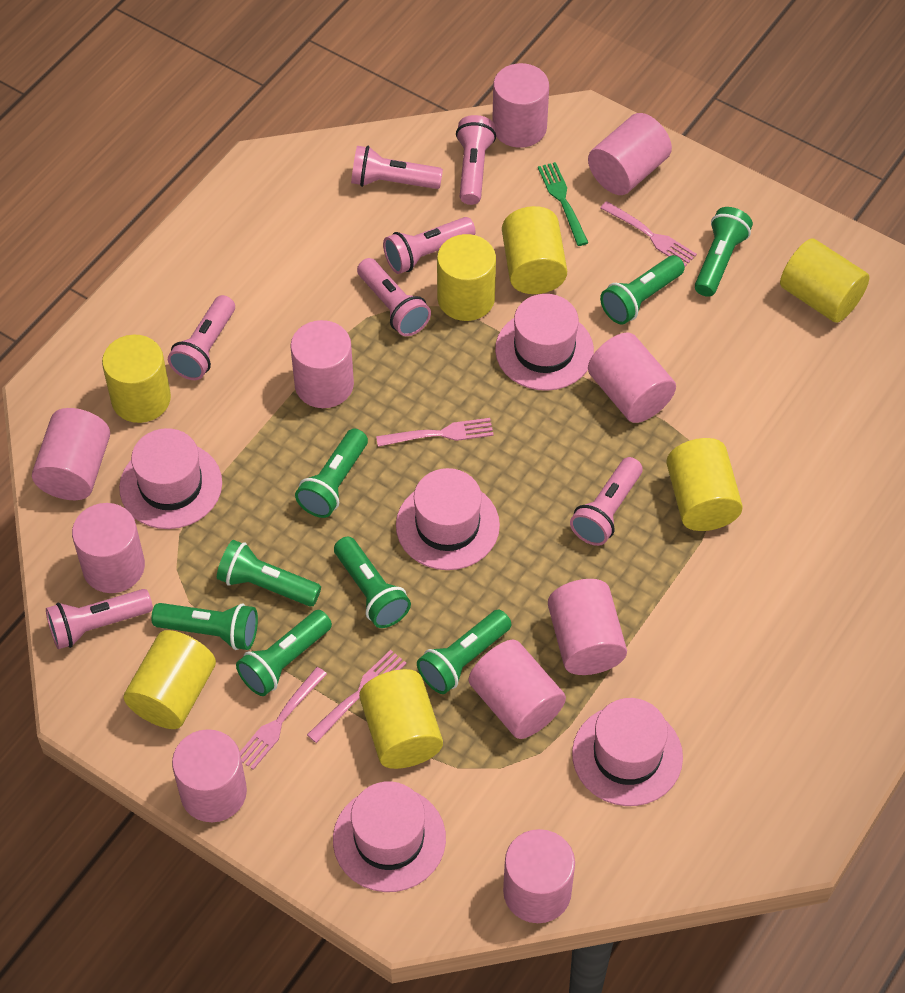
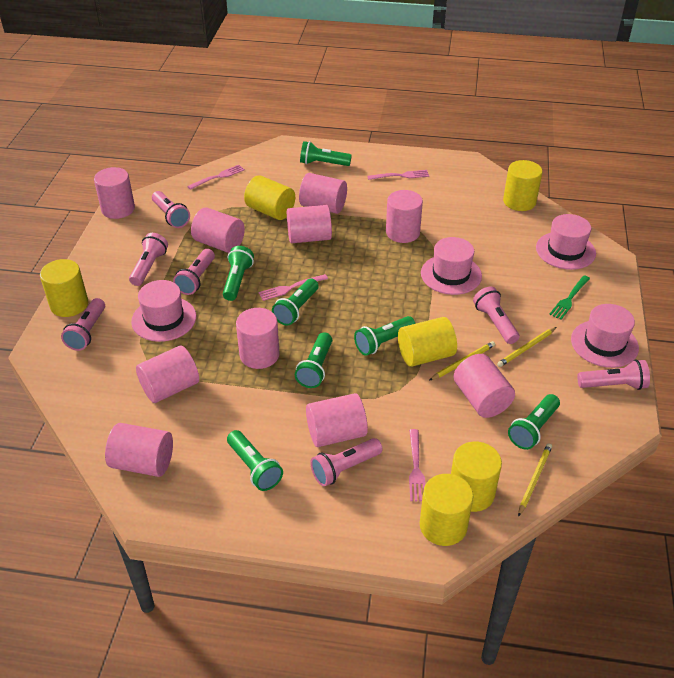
green flashlight: 8 -> 7
pink hat: 5 -> 4
yellow cylinder: 7 -> 6
yellow pencil: 0 -> 3

